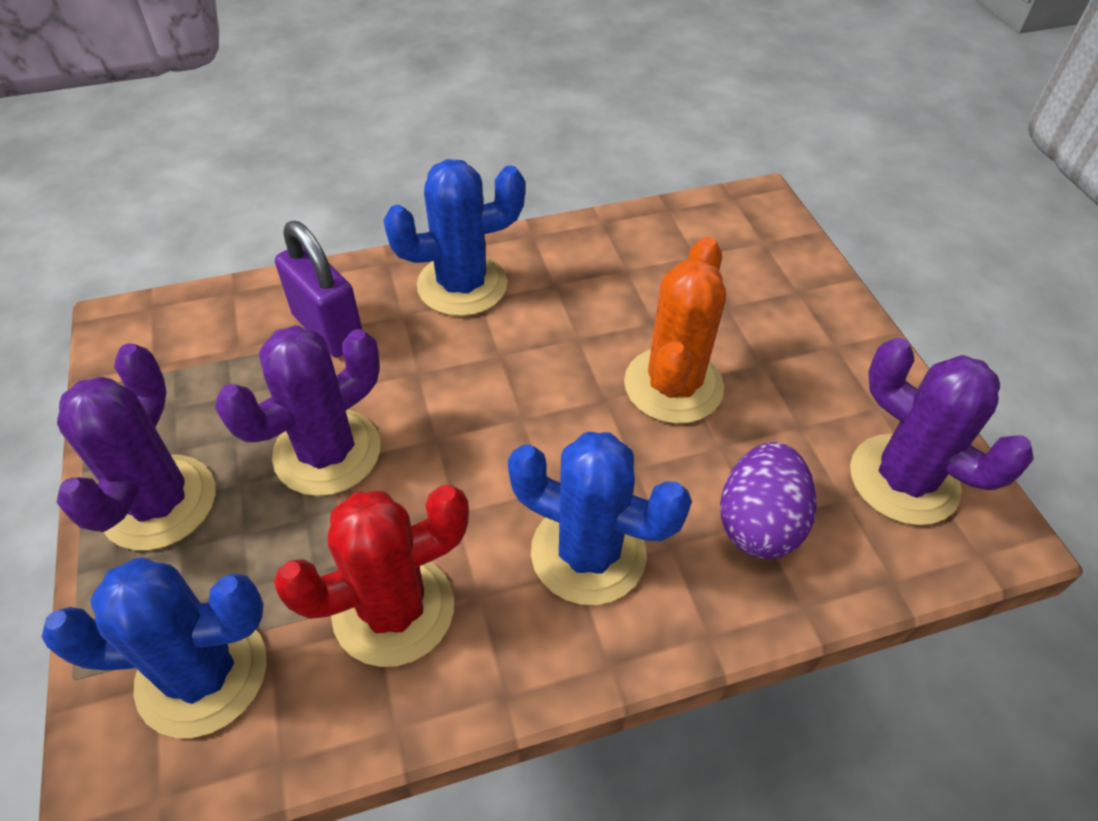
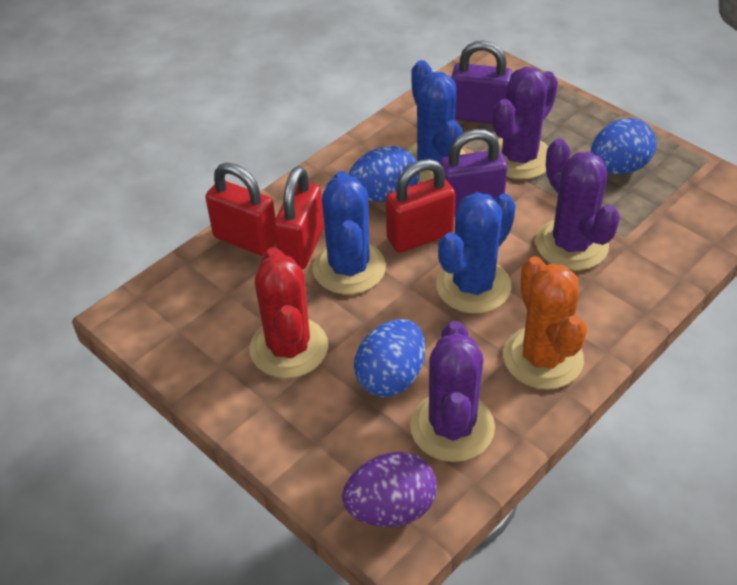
blue egg: 0 -> 3
purple padlock: 1 -> 2
red padlock: 0 -> 3

